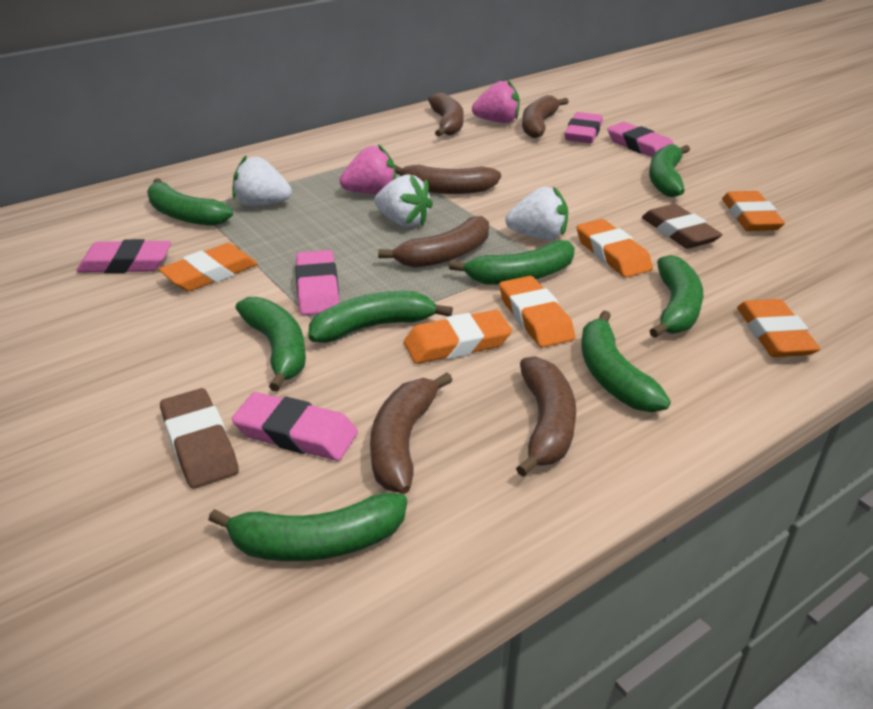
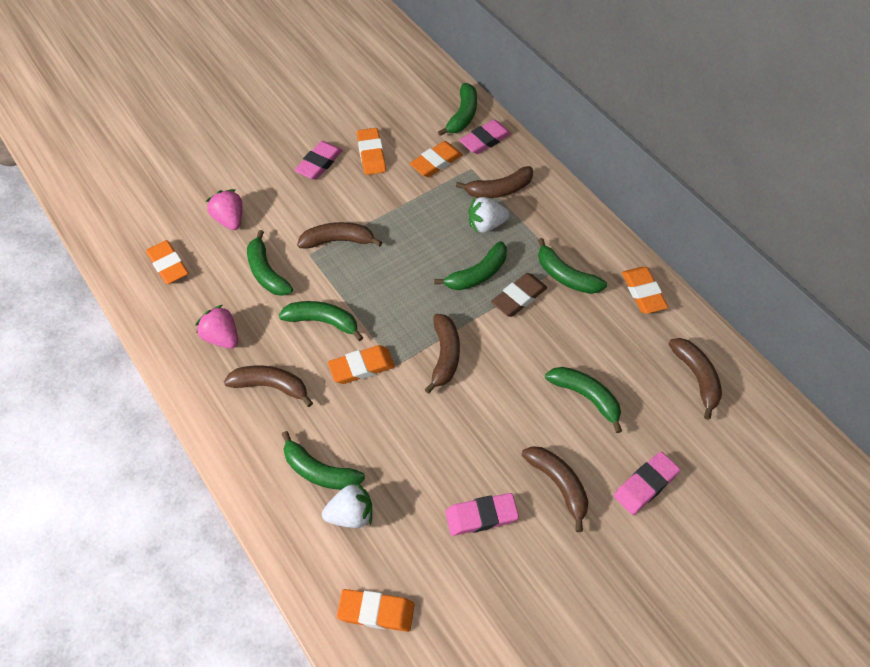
brown eraser: 2 -> 1
green banana: 8 -> 7
pink eraser: 5 -> 4
white strawberry: 3 -> 2

